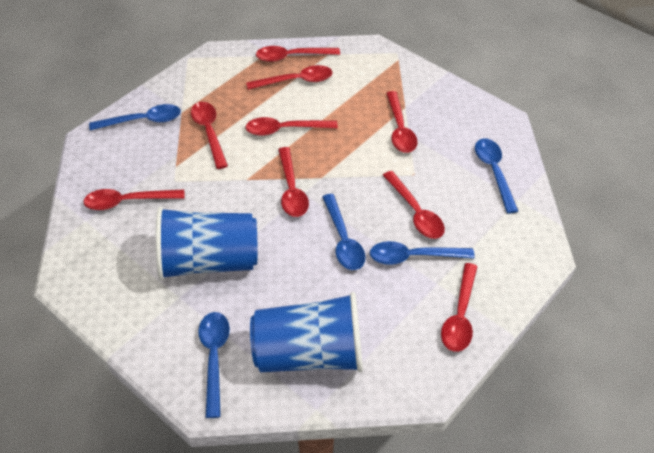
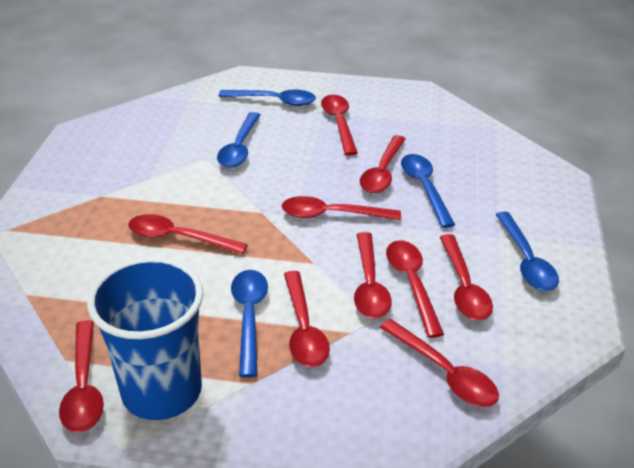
blue cup: 2 -> 1
red spoon: 9 -> 10

